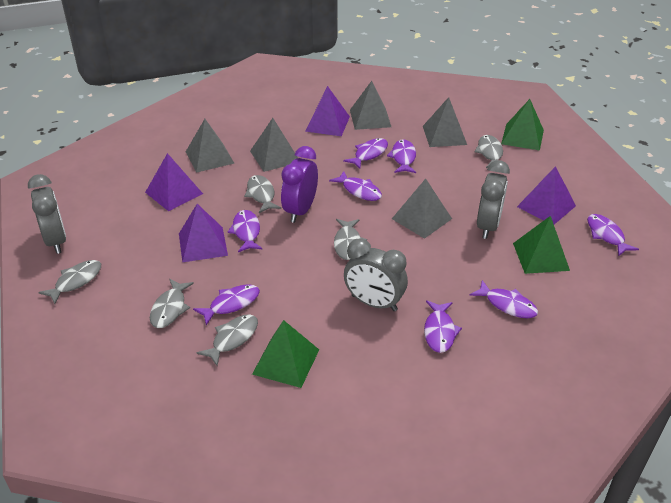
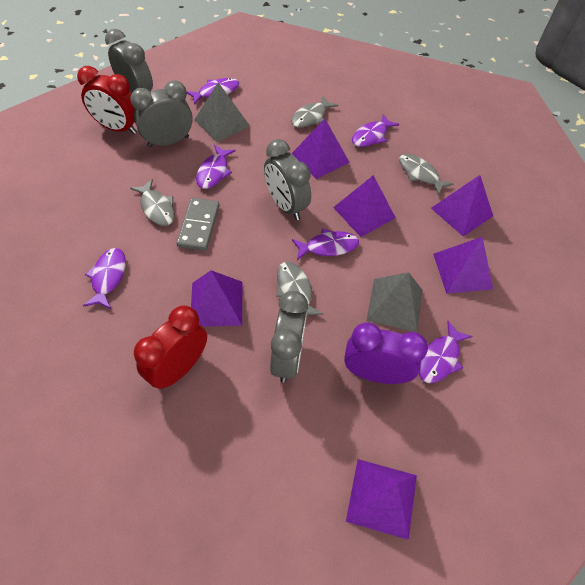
green pyramid: 3 -> 0
grey clock: 3 -> 4
grey domino: 0 -> 1
grey fish: 6 -> 4
grey pyramid: 5 -> 2
purple fish: 8 -> 6
purple pyramid: 4 -> 6
red clock: 0 -> 2

